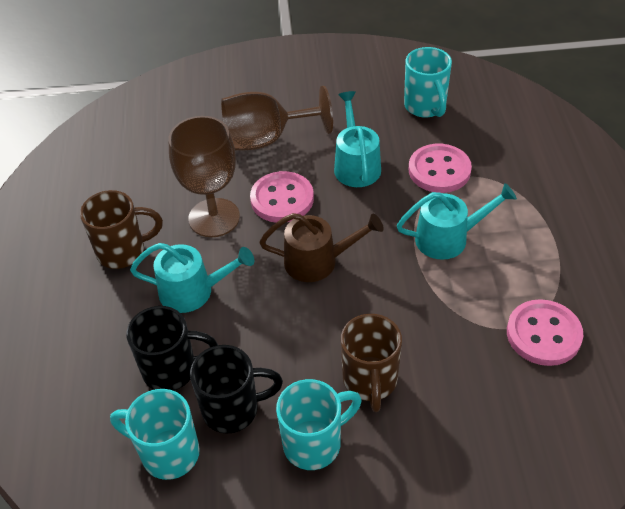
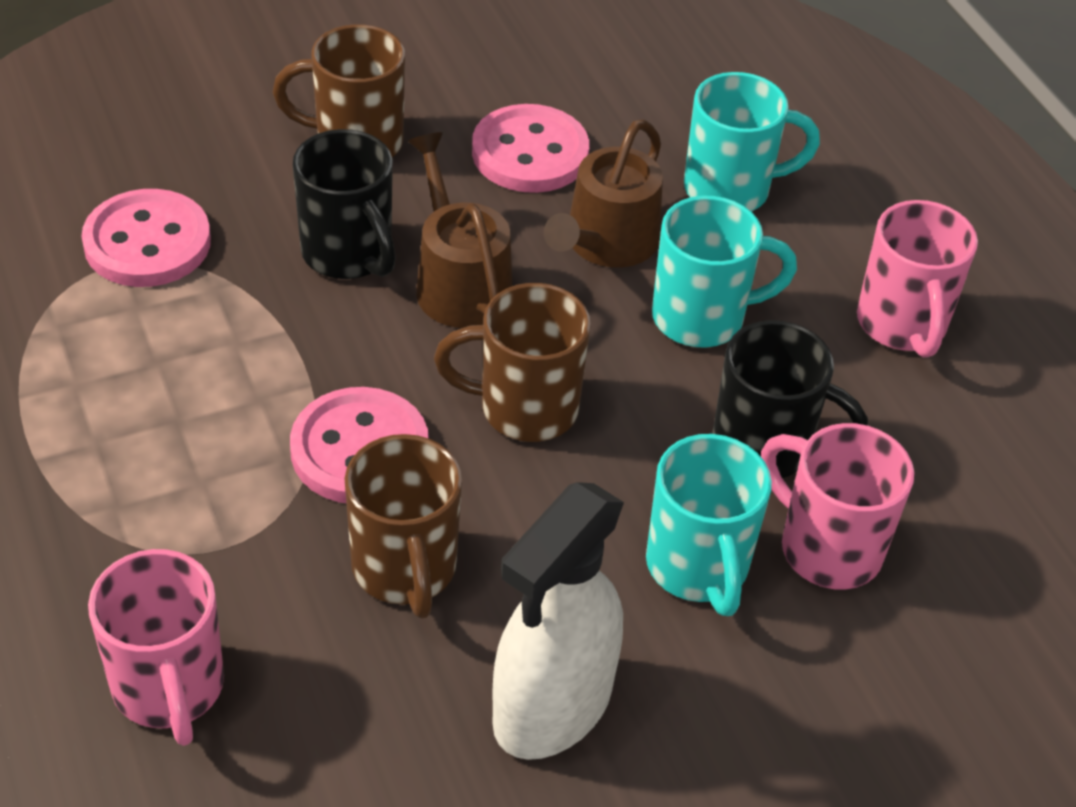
brown goblet: 2 -> 0
brown mug: 2 -> 3
brown watering can: 1 -> 2
pink mug: 0 -> 3
turquoise watering can: 3 -> 0
white spray bottle: 0 -> 1

